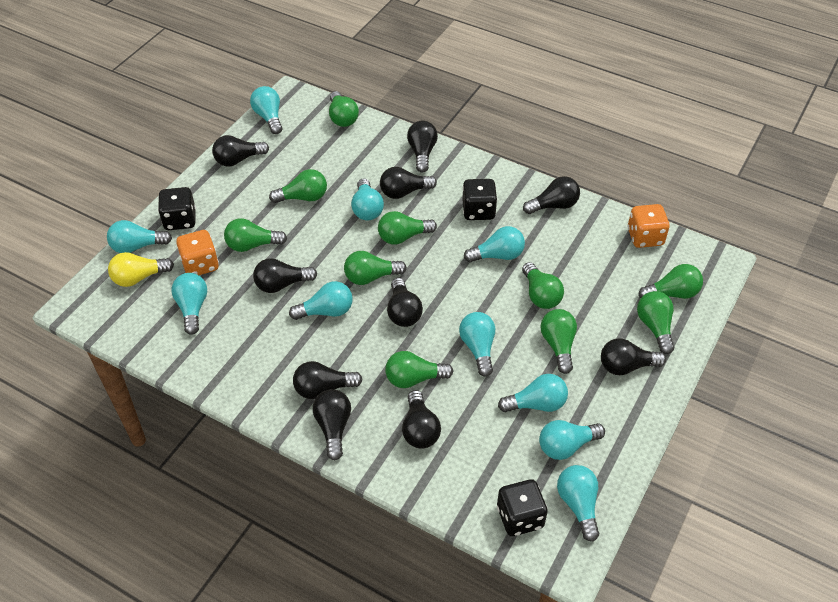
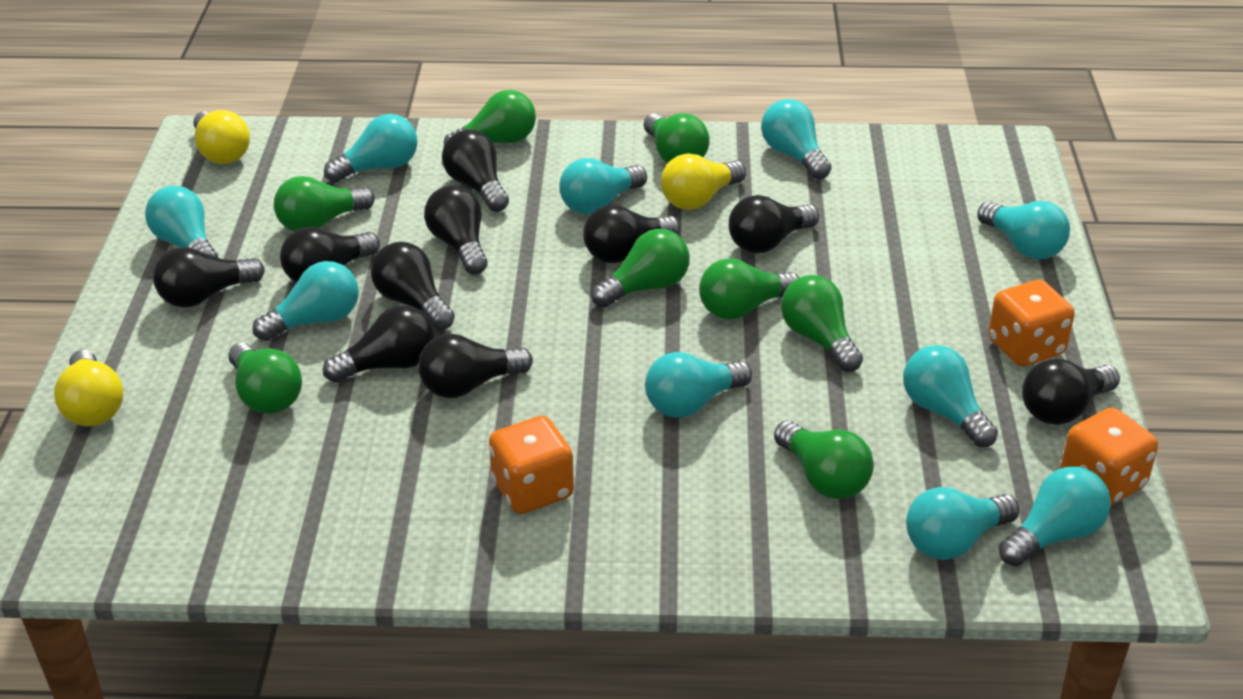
black dice: 3 -> 0
green light bulb: 10 -> 8
orange dice: 2 -> 3
yellow light bulb: 1 -> 3

